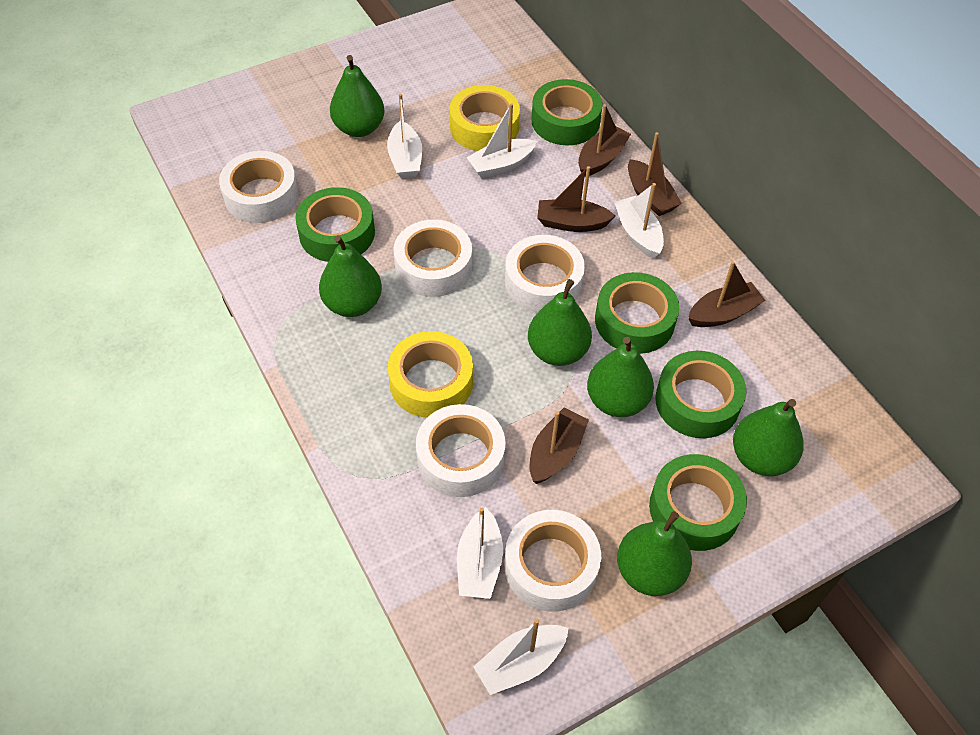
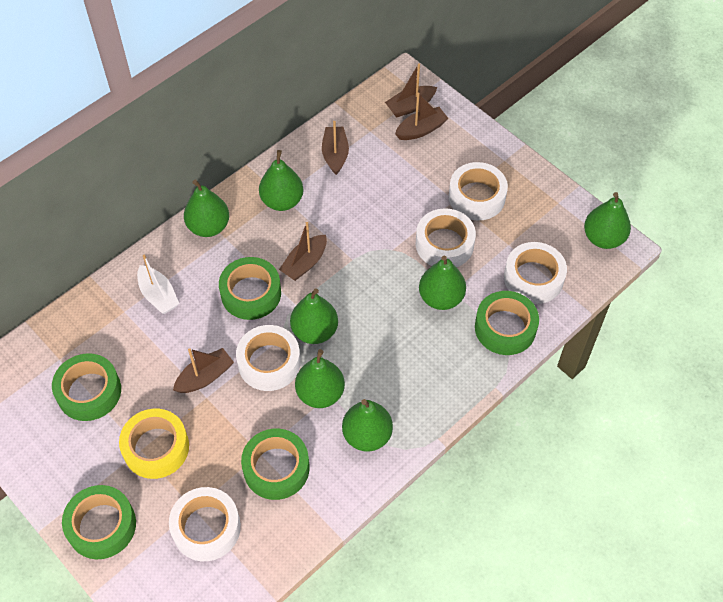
green pear: 6 -> 7
white boat: 5 -> 1
yellow tape: 2 -> 1

